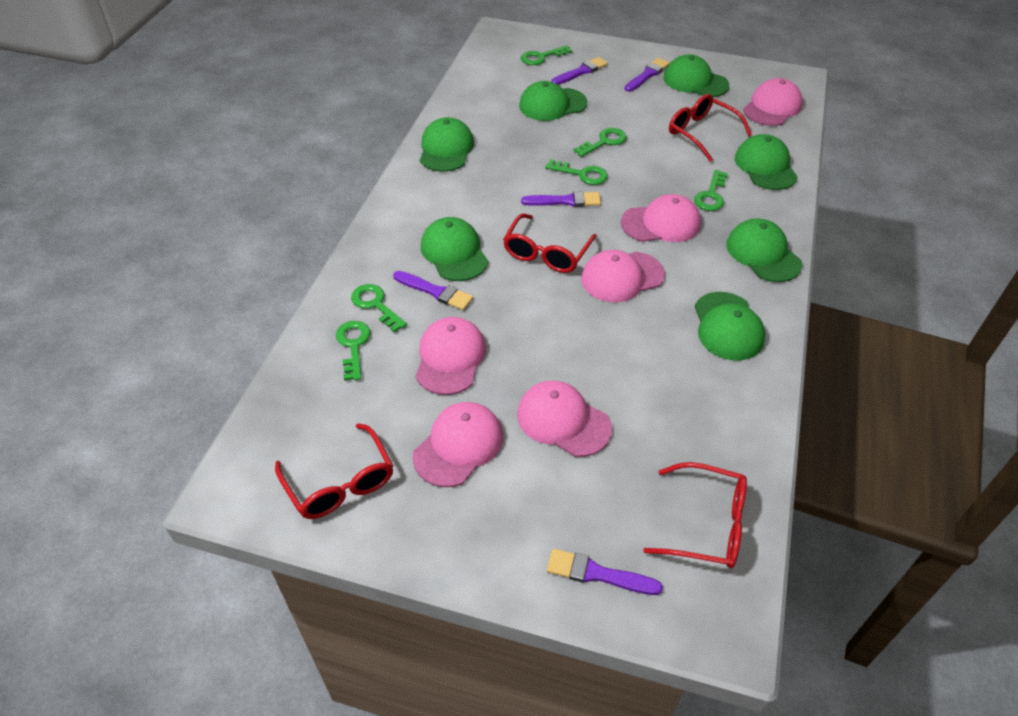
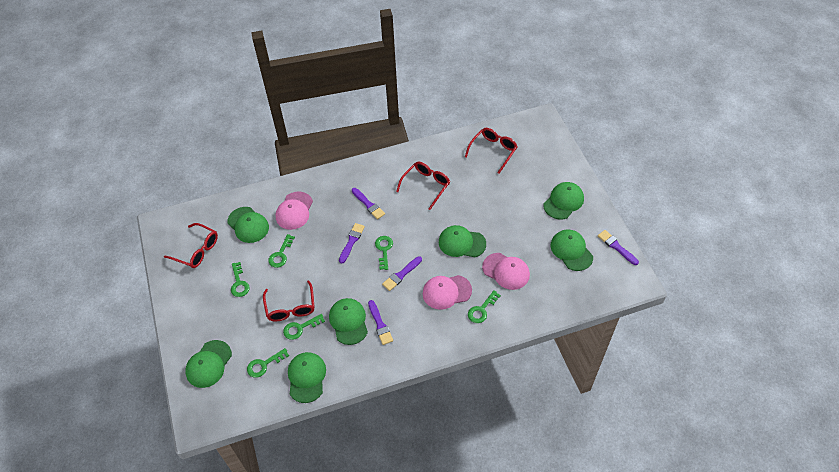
pink cap: 6 -> 3

